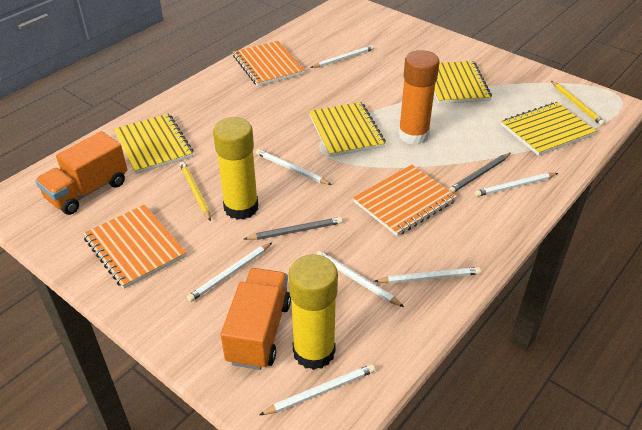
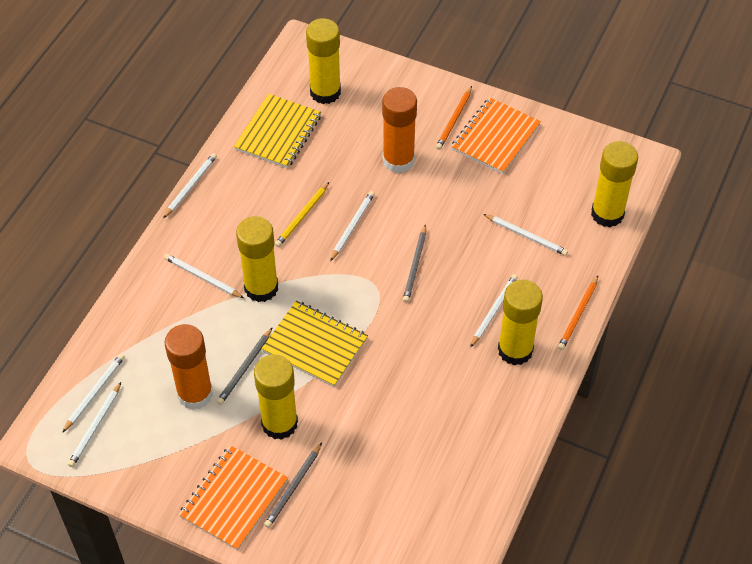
grey pencil: 2 -> 3
orange glue stick: 1 -> 2
orange notebook: 3 -> 2
orange pencil: 0 -> 2
orange truck: 2 -> 0
yellow glue stick: 2 -> 5
yellow notebook: 4 -> 2
yellow pencil: 2 -> 1

